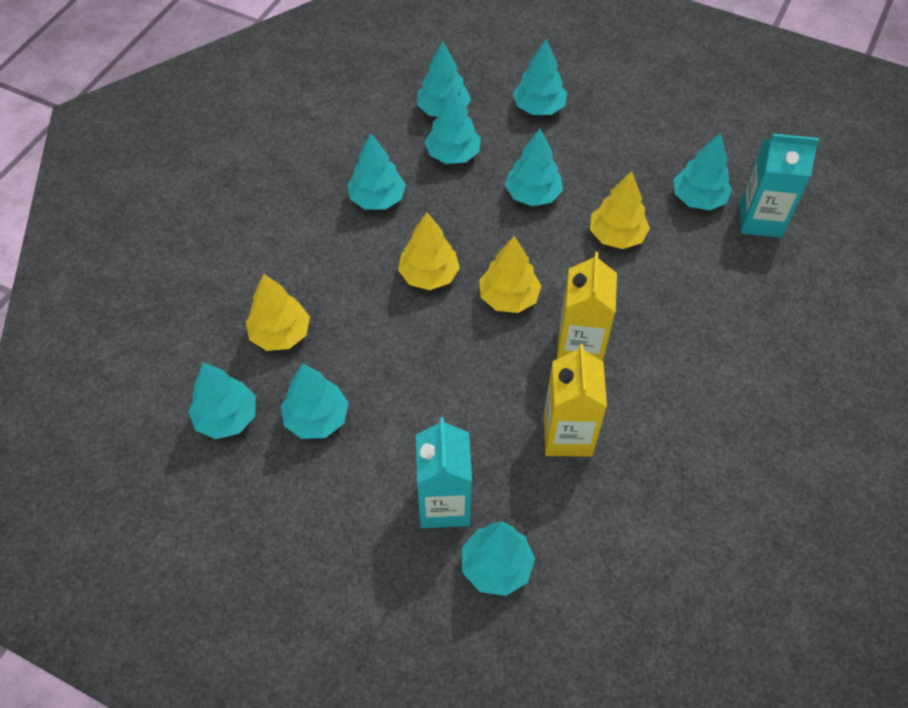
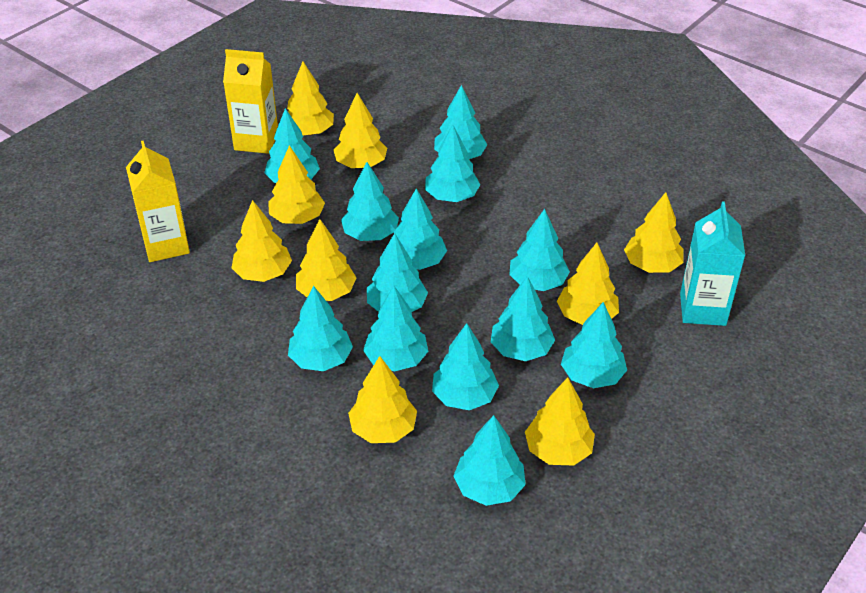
turquoise carton: 2 -> 1
turquoise tree: 9 -> 13
yellow tree: 4 -> 9

